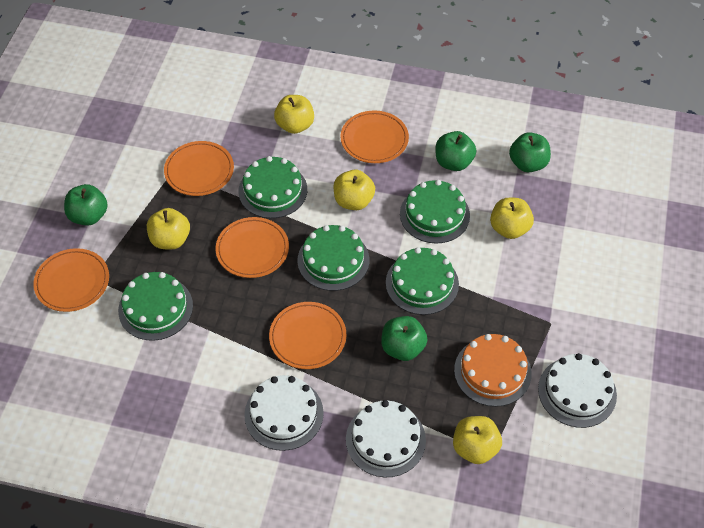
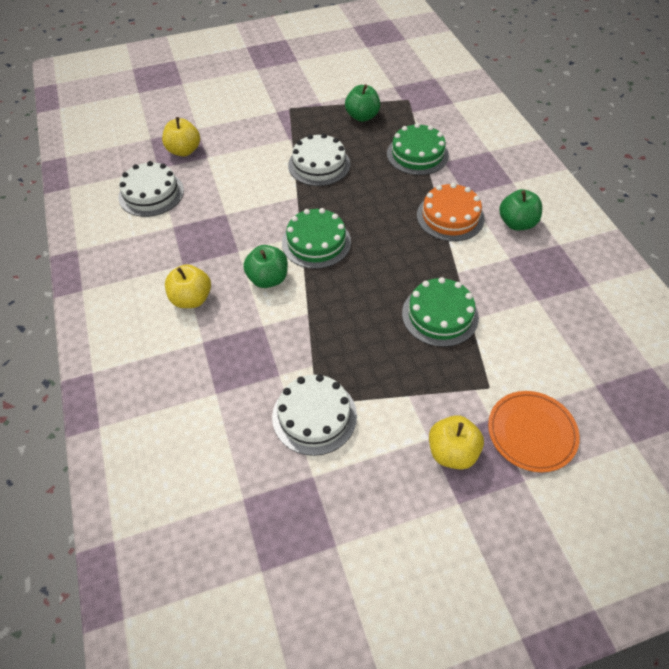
green apple: 4 -> 3
green cake: 5 -> 3
orange plate: 5 -> 1
yellow apple: 5 -> 3

